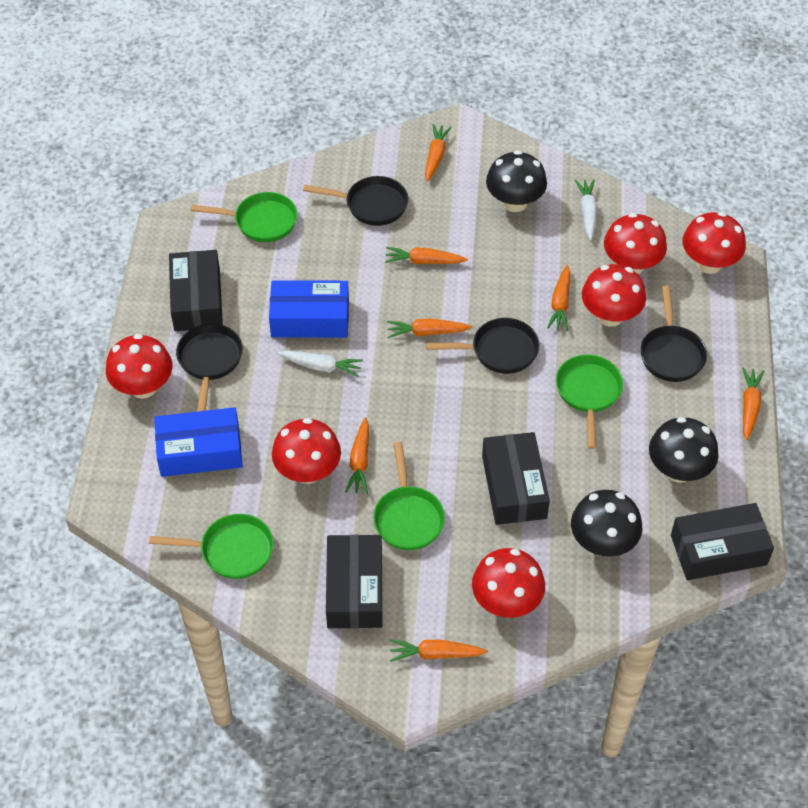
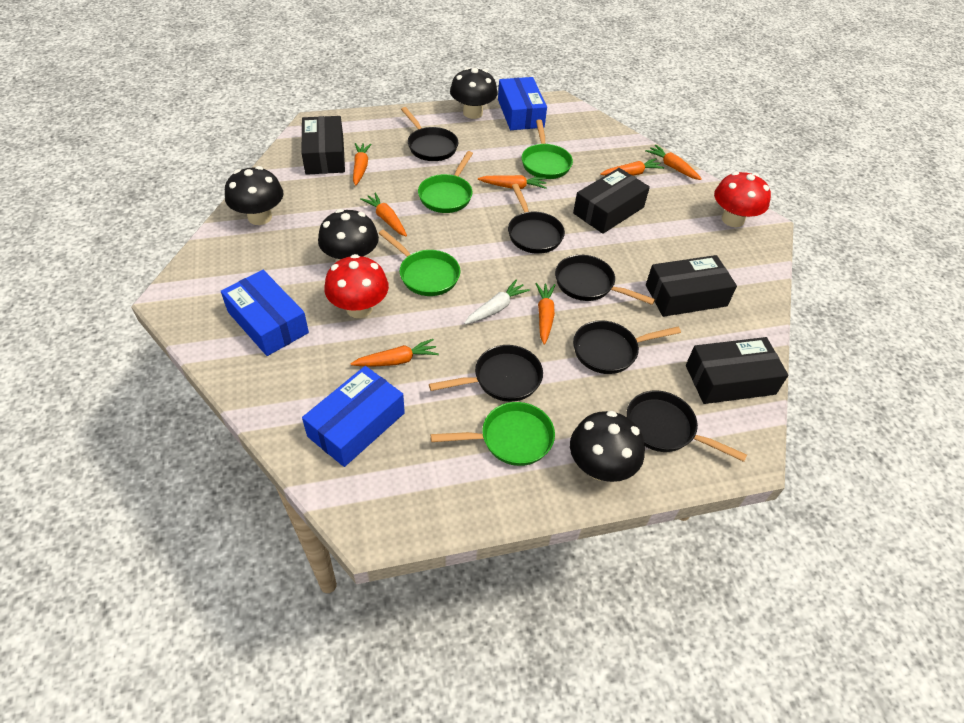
black mushroom: 3 -> 4
black pan: 4 -> 6
blue box: 2 -> 3
red mushroom: 6 -> 2
white carrot: 2 -> 1

